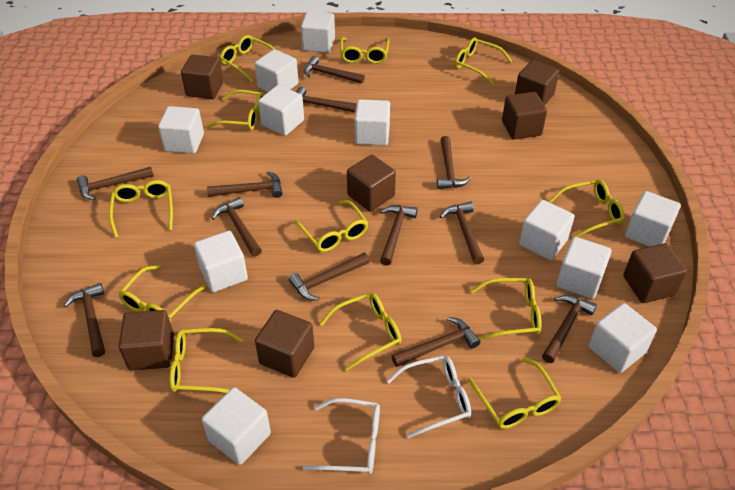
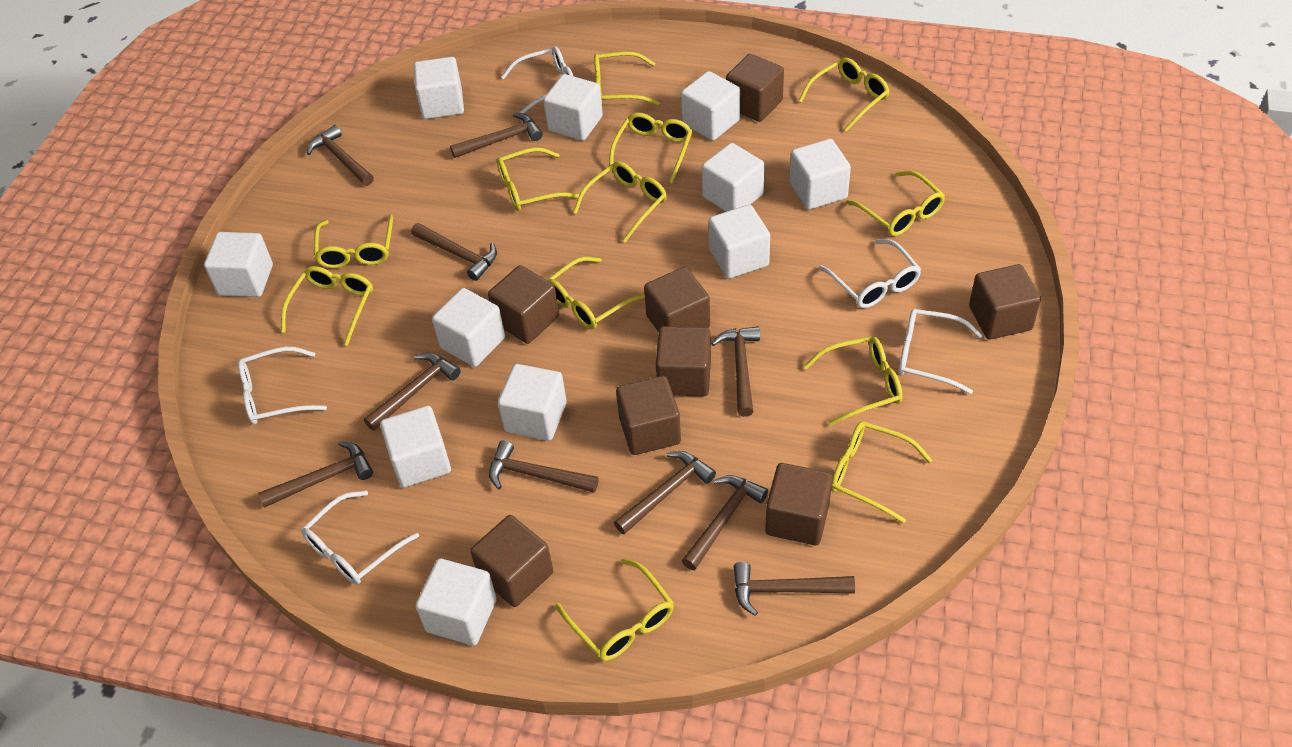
brown cube: 7 -> 8
brown hammer: 12 -> 10
white glasses: 2 -> 5

